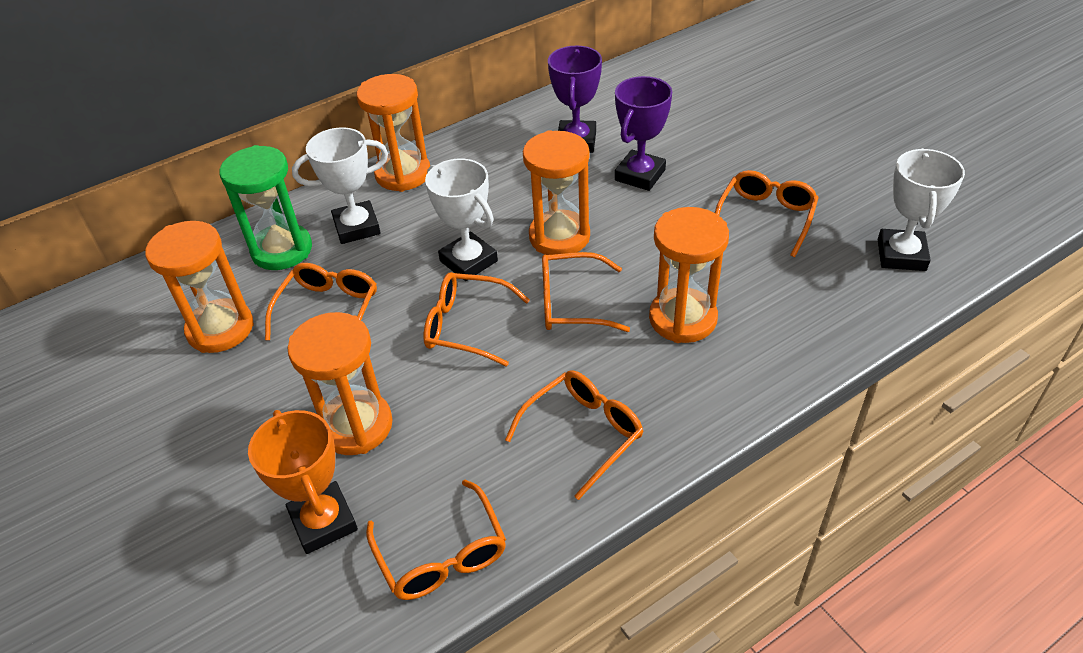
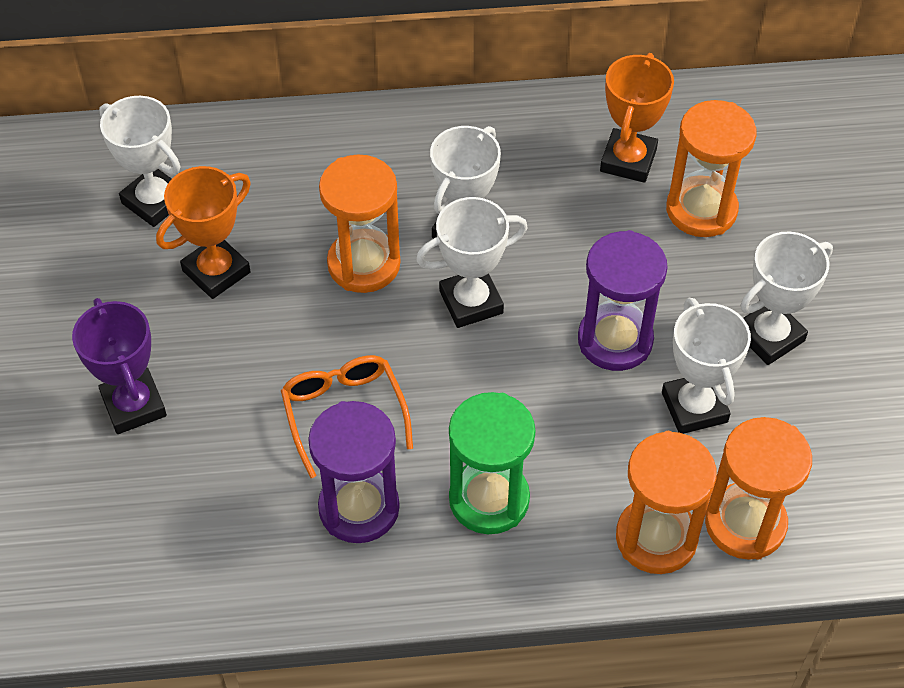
orange glasses: 6 -> 1
orange hourglass: 5 -> 4
orange trophy: 1 -> 2
purple hourglass: 0 -> 2
purple trophy: 2 -> 1
white trophy: 3 -> 5

